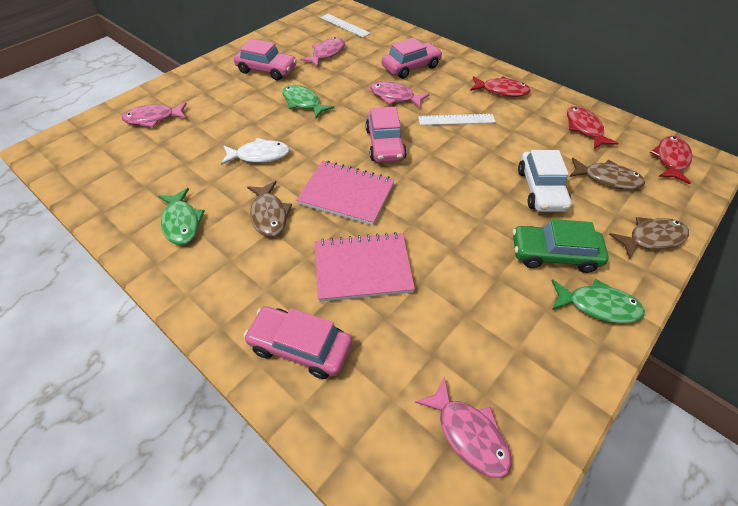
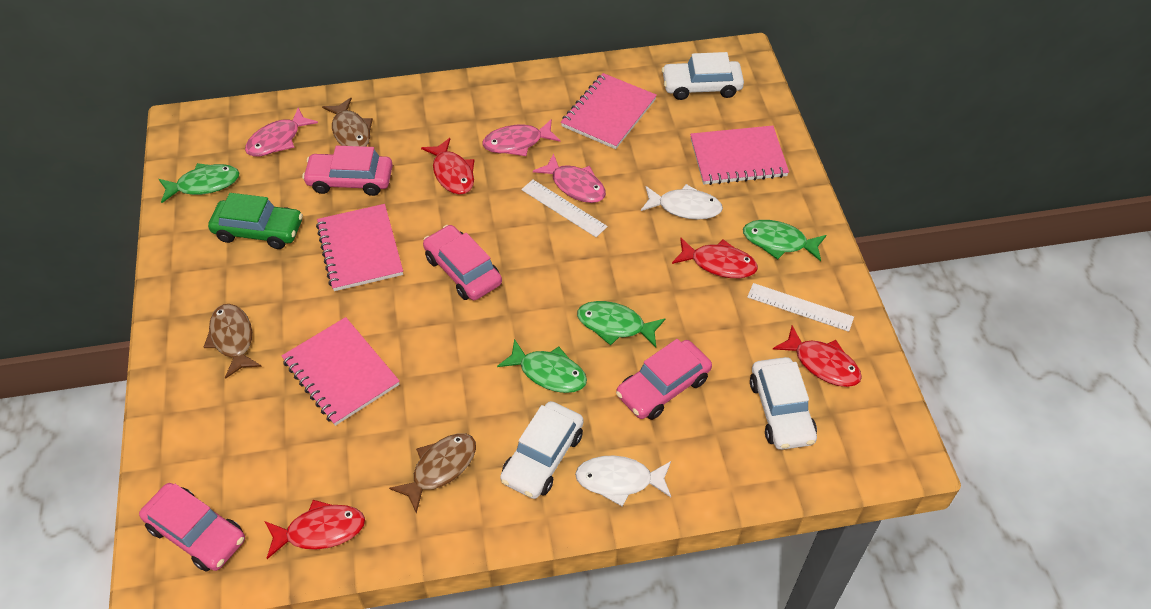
green fish: 3 -> 4
pink fish: 4 -> 3
pink notebook: 2 -> 4
red fish: 3 -> 4
white car: 1 -> 3
white fish: 1 -> 2

